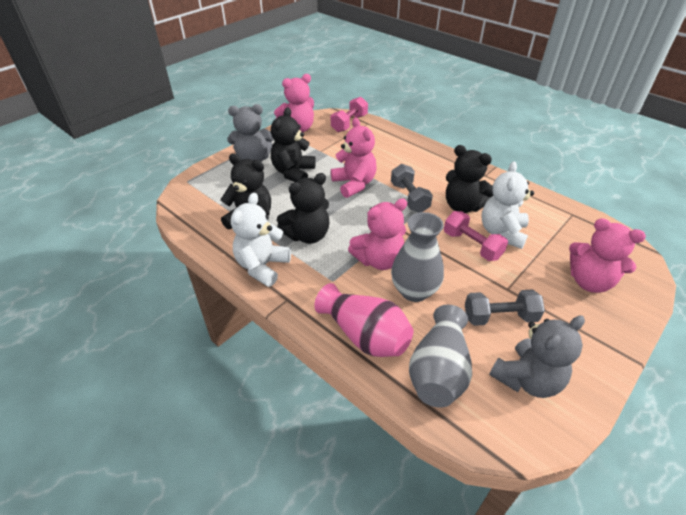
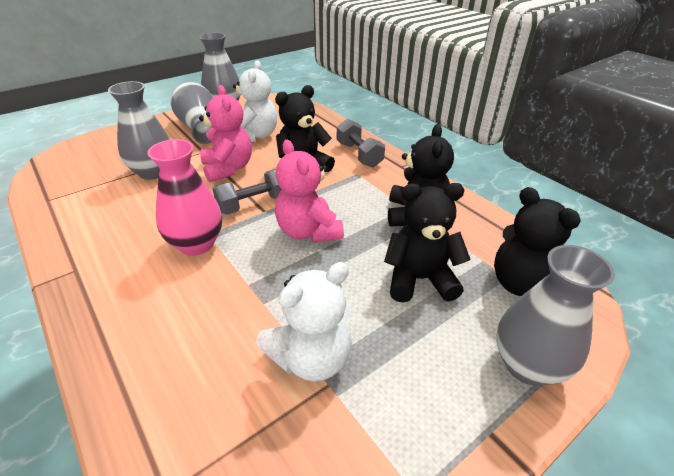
grey teddy bear: 2 -> 0
grey vase: 2 -> 4
pink dumbbell: 2 -> 0
pink teddy bear: 4 -> 2

